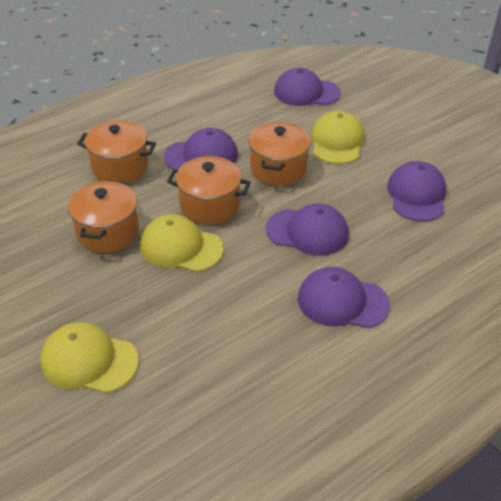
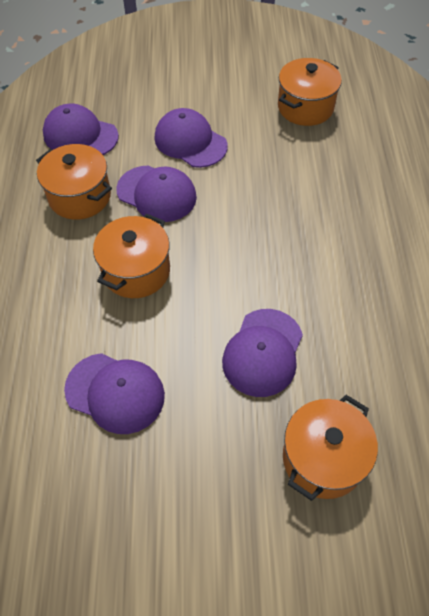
yellow cap: 3 -> 0

